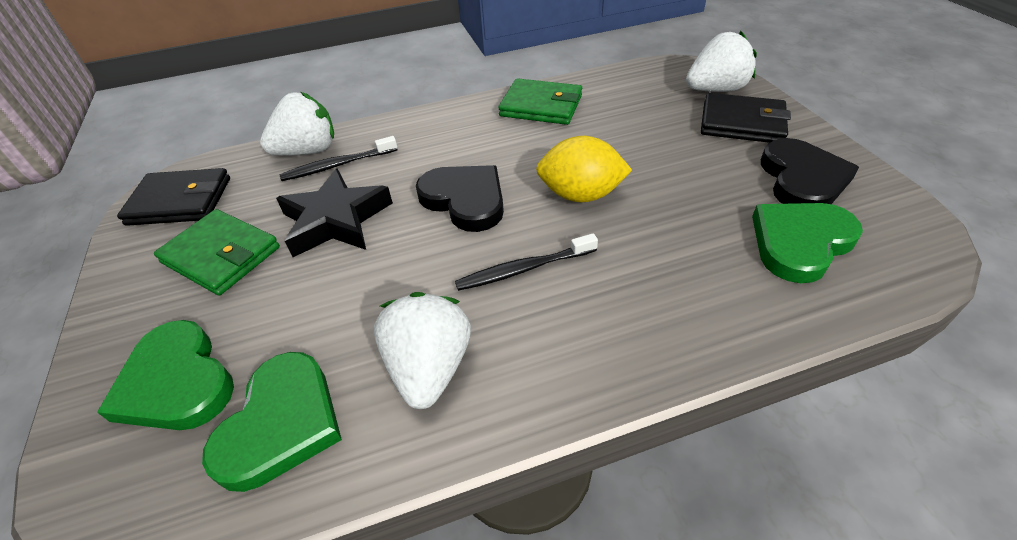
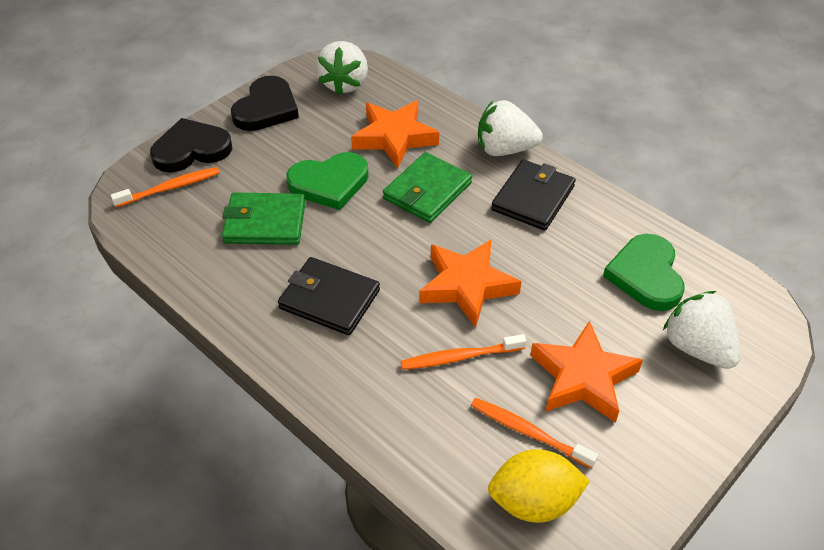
black star: 1 -> 0
black toothbrush: 2 -> 0
green heart: 3 -> 2
orange star: 0 -> 3
orange toothbrush: 0 -> 3

